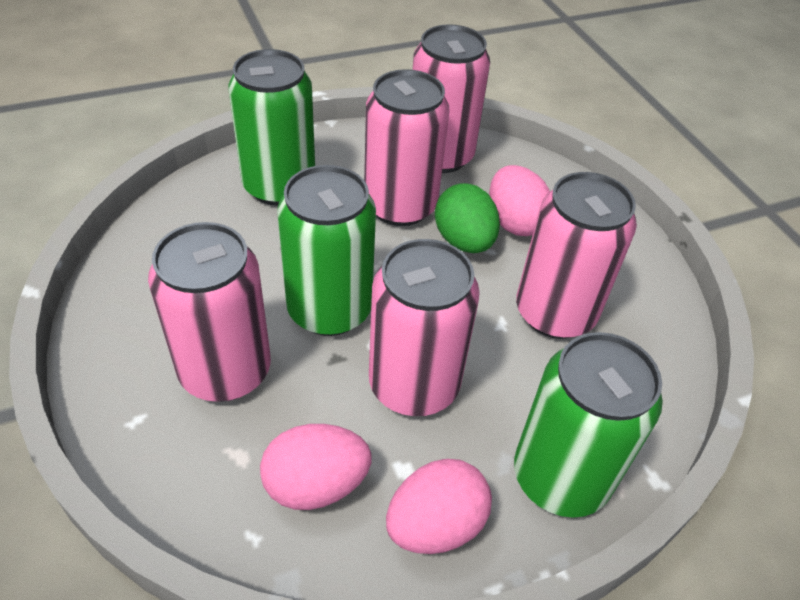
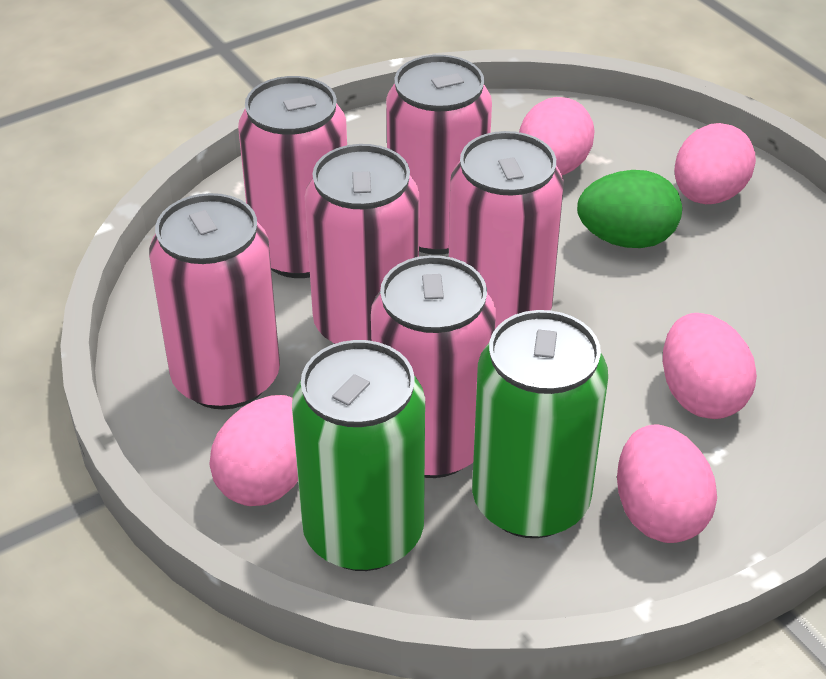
green can: 3 -> 2
pink can: 5 -> 6
pink egg: 3 -> 5

